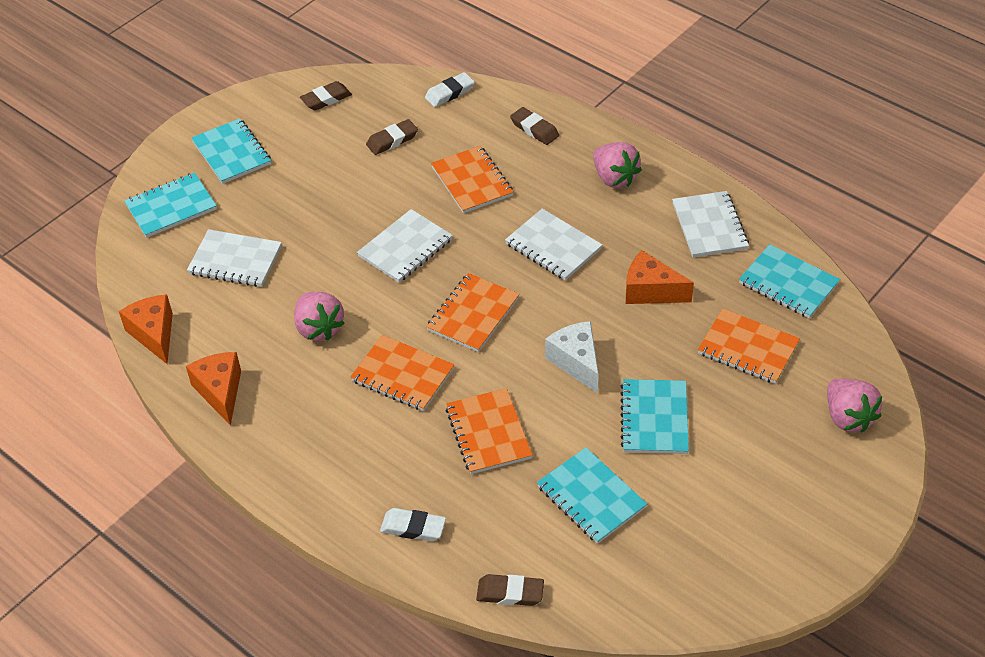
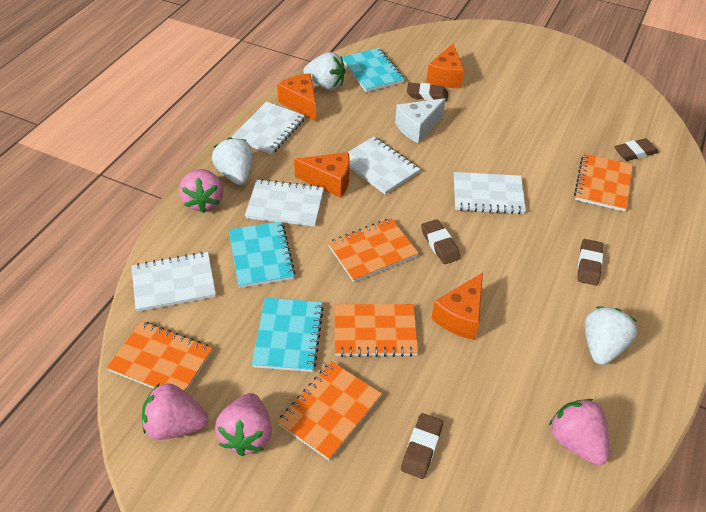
brown eraser: 4 -> 5
orange cheese: 3 -> 4
pink strawberry: 3 -> 4
turquoise notebook: 5 -> 3
white eraser: 2 -> 0
white notebook: 4 -> 5
white strawberry: 0 -> 3

